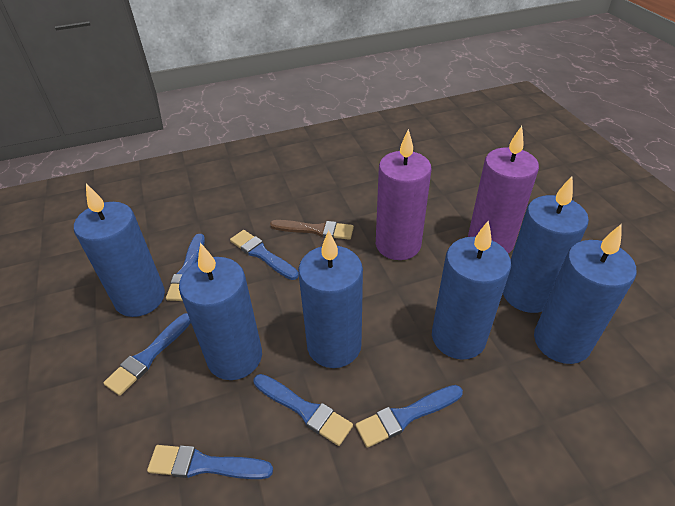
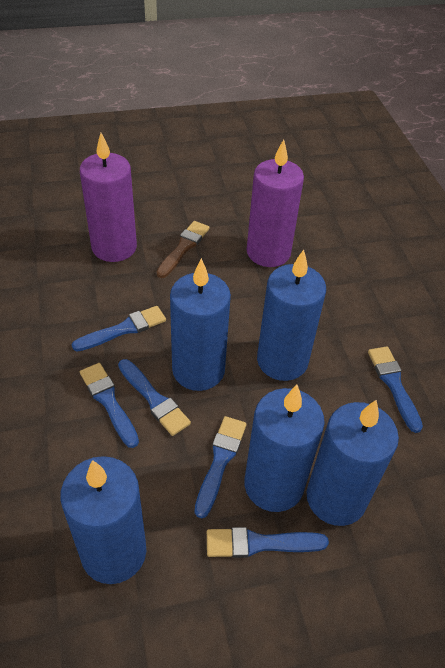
blue candle: 6 -> 5

